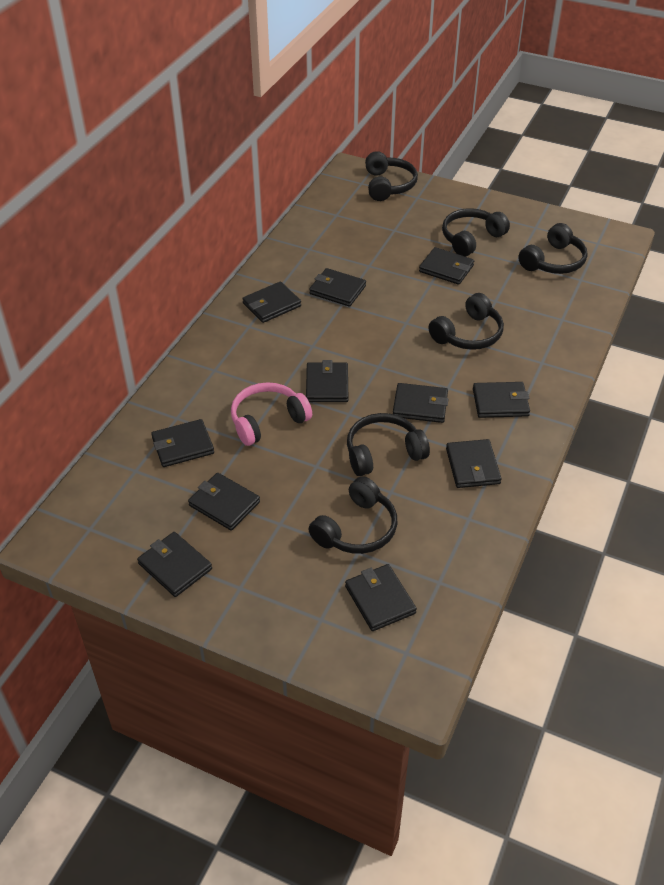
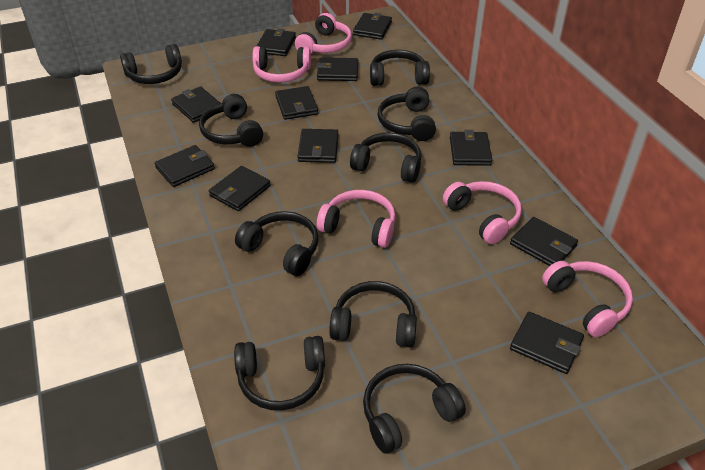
black headphones: 6 -> 9
pink headphones: 1 -> 5

